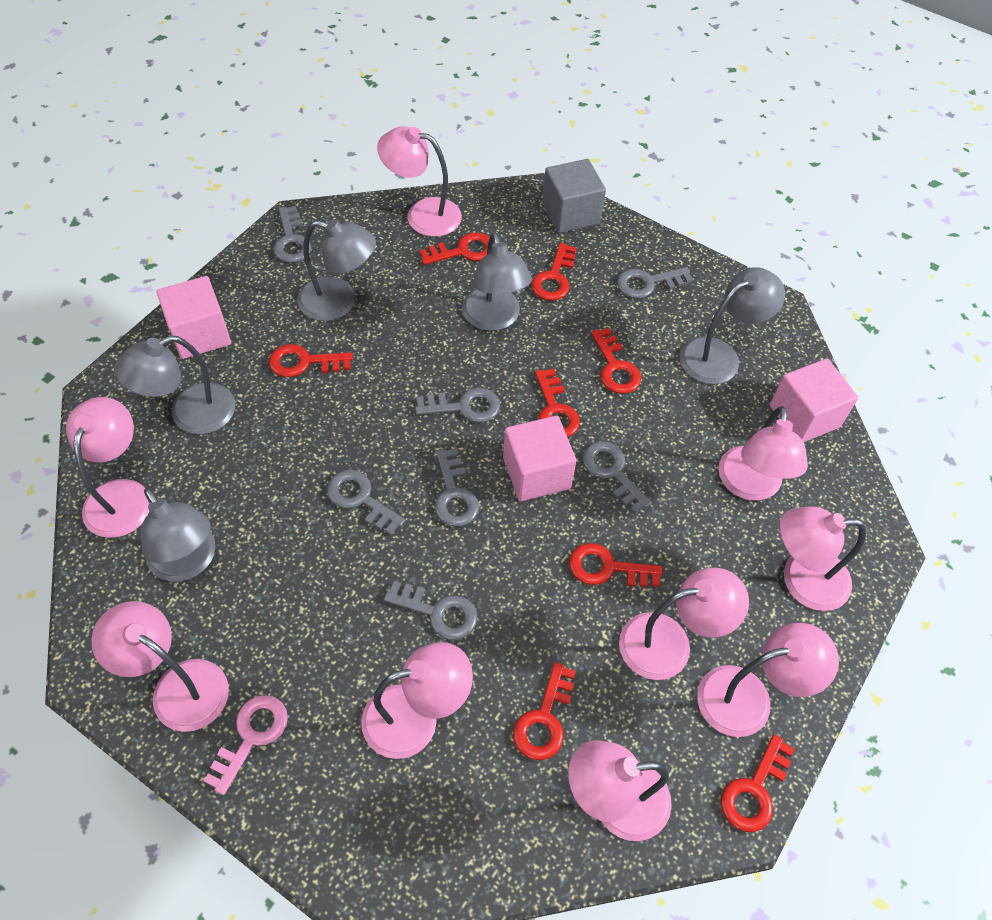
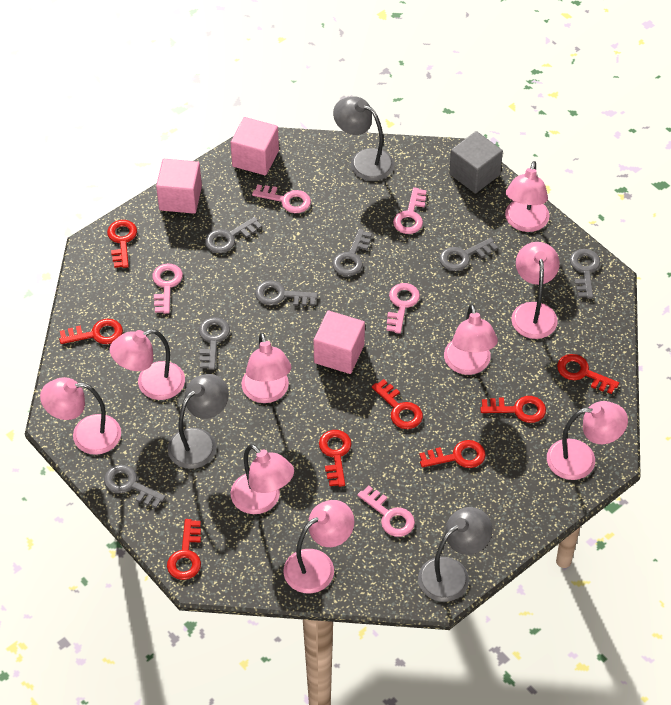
grey lamp: 5 -> 3
pink key: 1 -> 5

